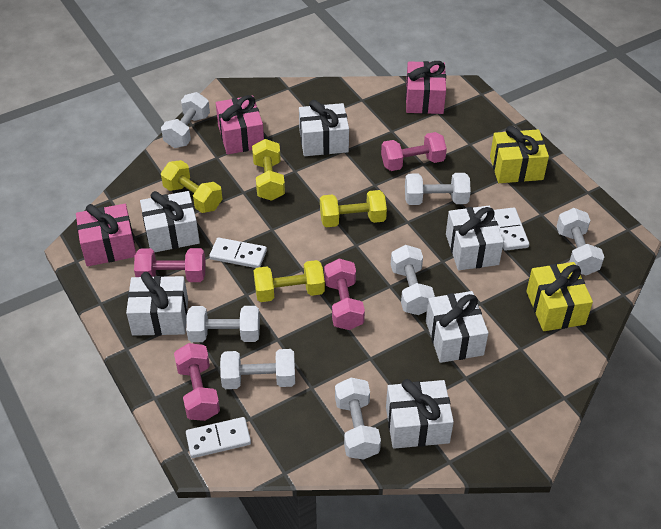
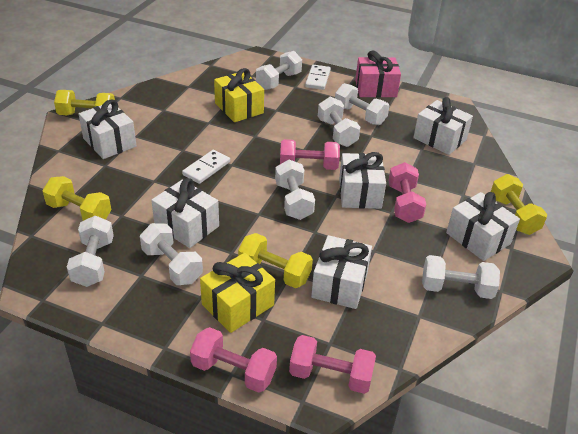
pink gift: 3 -> 1
white domino: 3 -> 2

